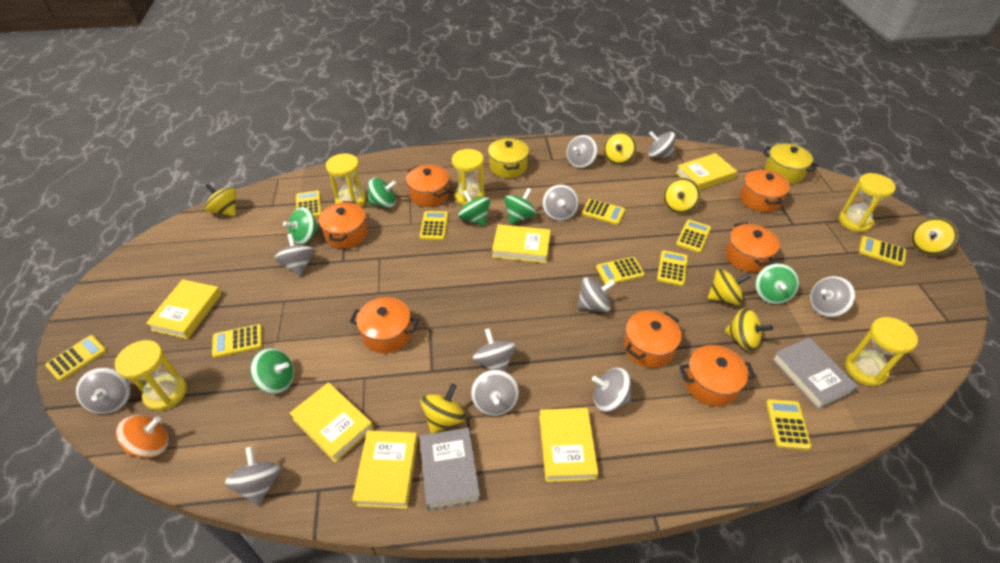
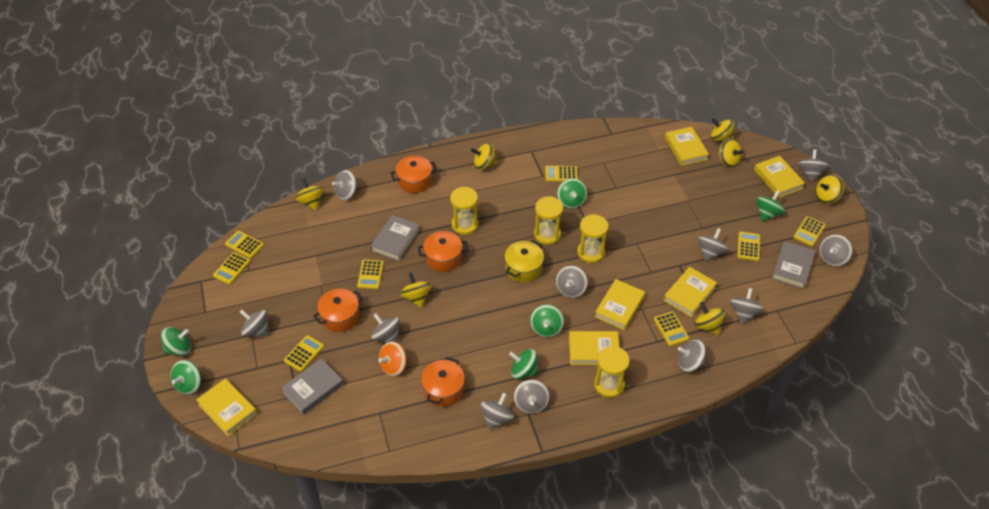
grey book: 2 -> 3
orange pot: 7 -> 4
yellow calculator: 10 -> 8
yellow hourglass: 5 -> 4
yellow pot: 2 -> 1

